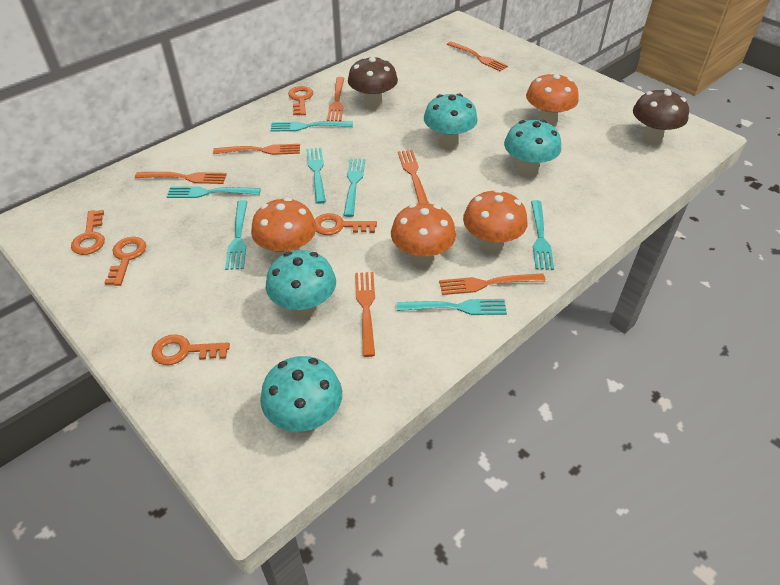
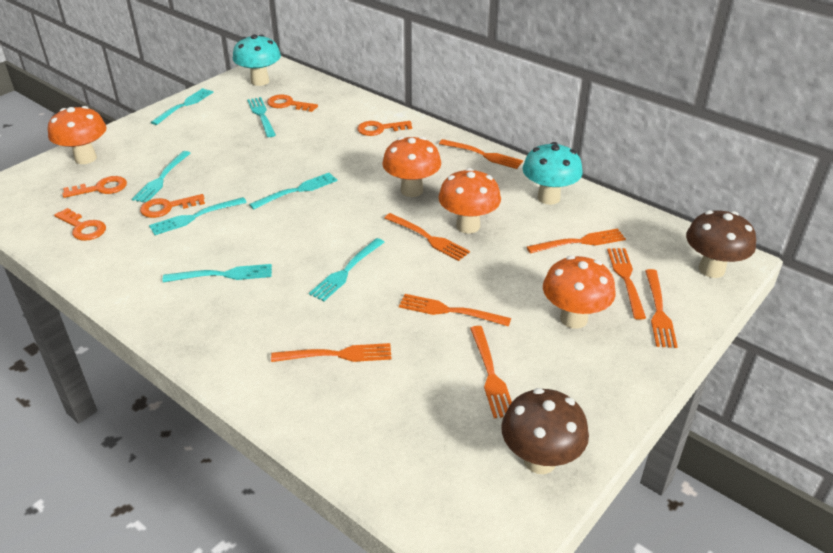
orange fork: 7 -> 8
turquoise mushroom: 4 -> 2

